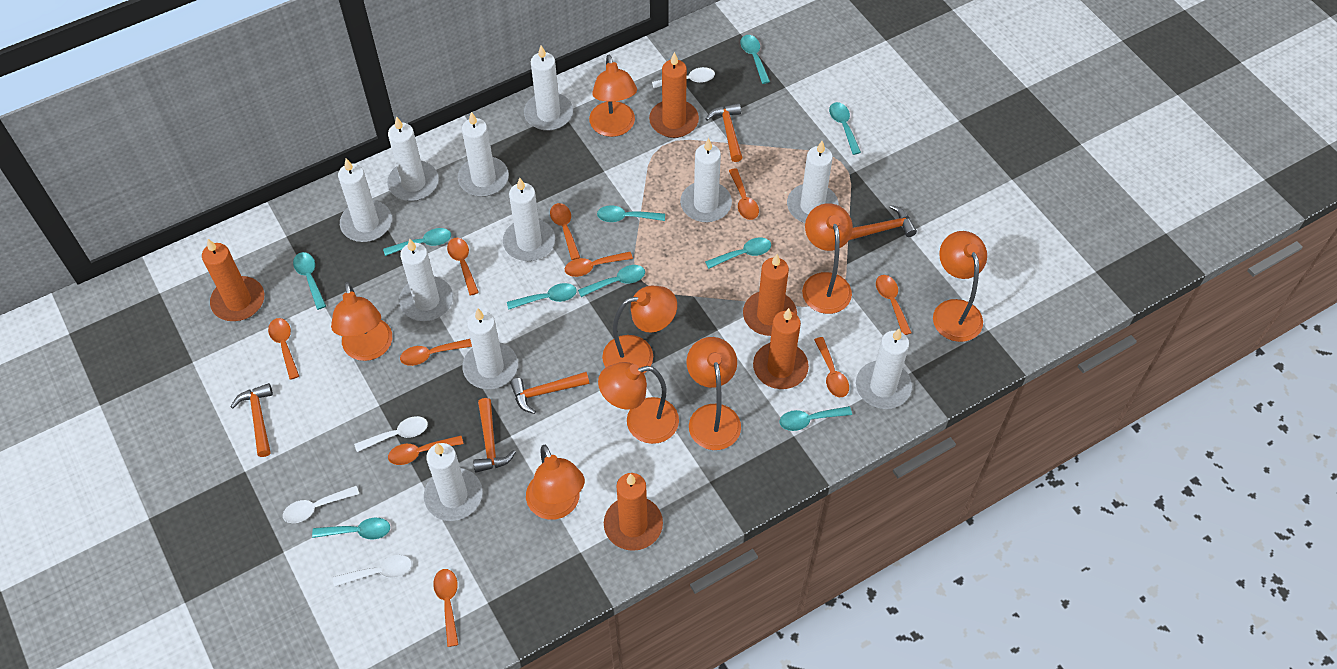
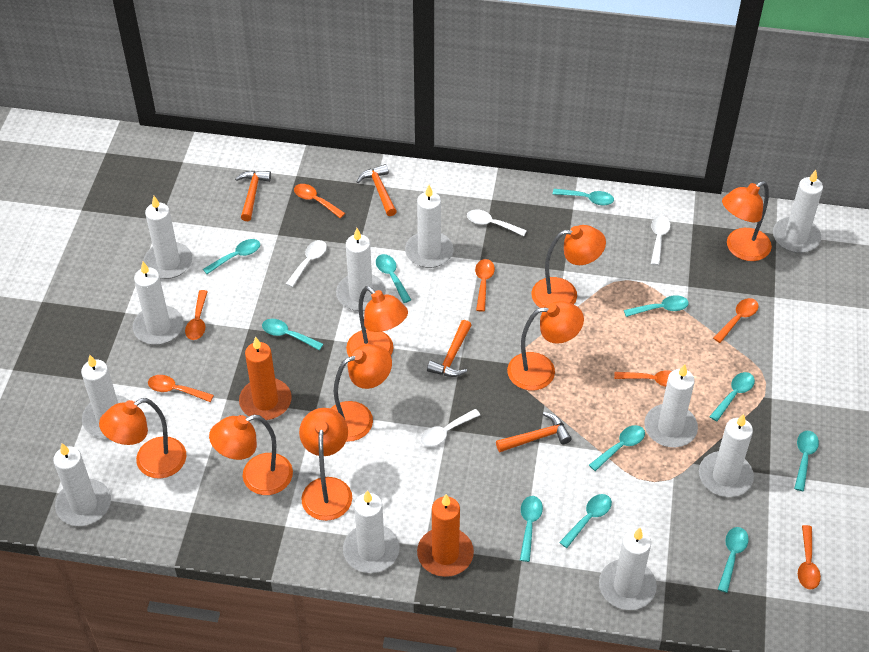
orange candle: 5 -> 2
orange hammer: 5 -> 4
orange spoon: 10 -> 7
turquoise spoon: 10 -> 11

